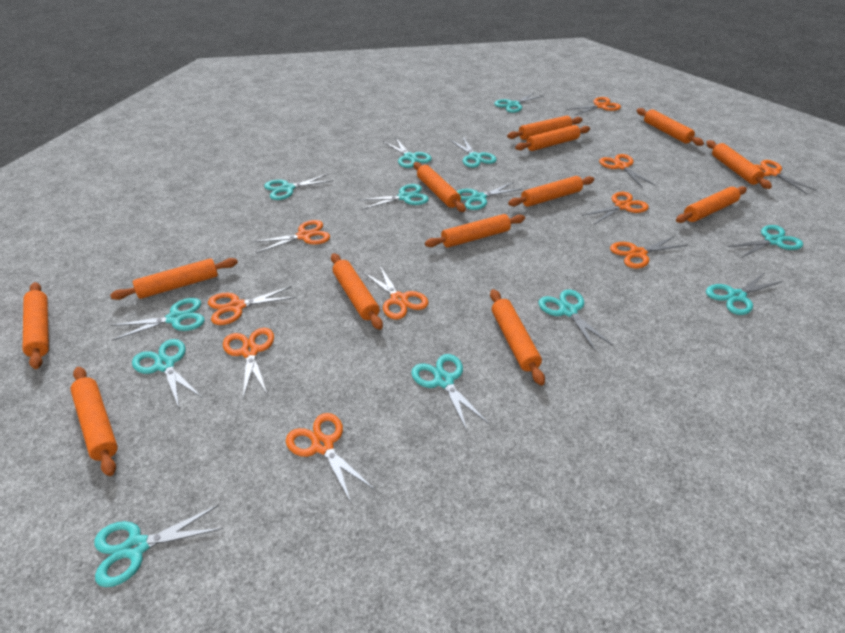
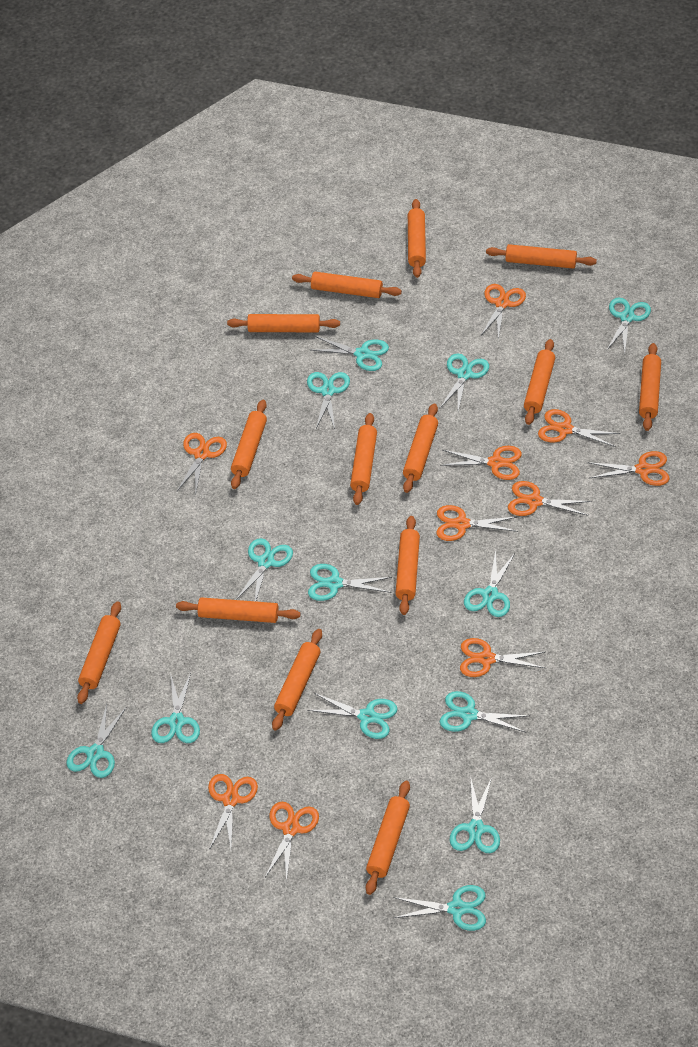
orange rolling pin: 13 -> 14

